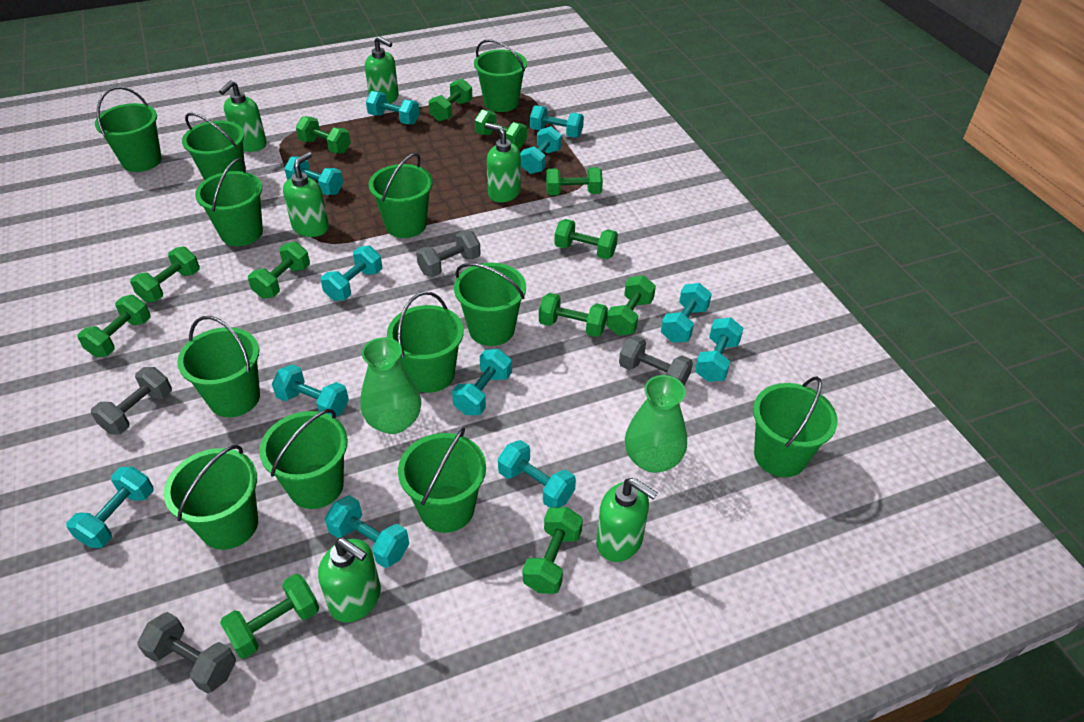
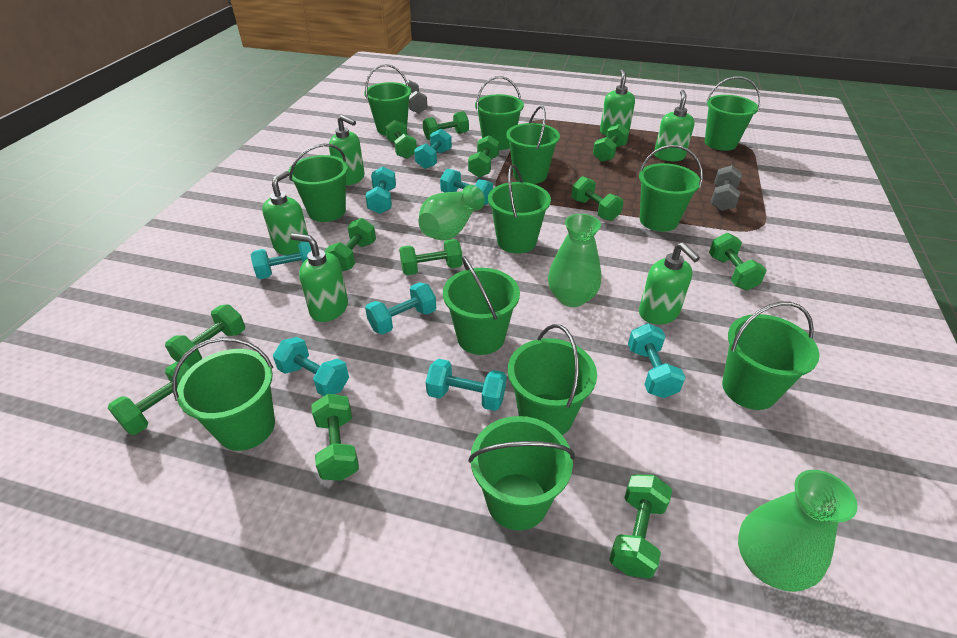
green vase: 2 -> 3
grey dumbbell: 4 -> 2
turquoise dumbbell: 12 -> 8

